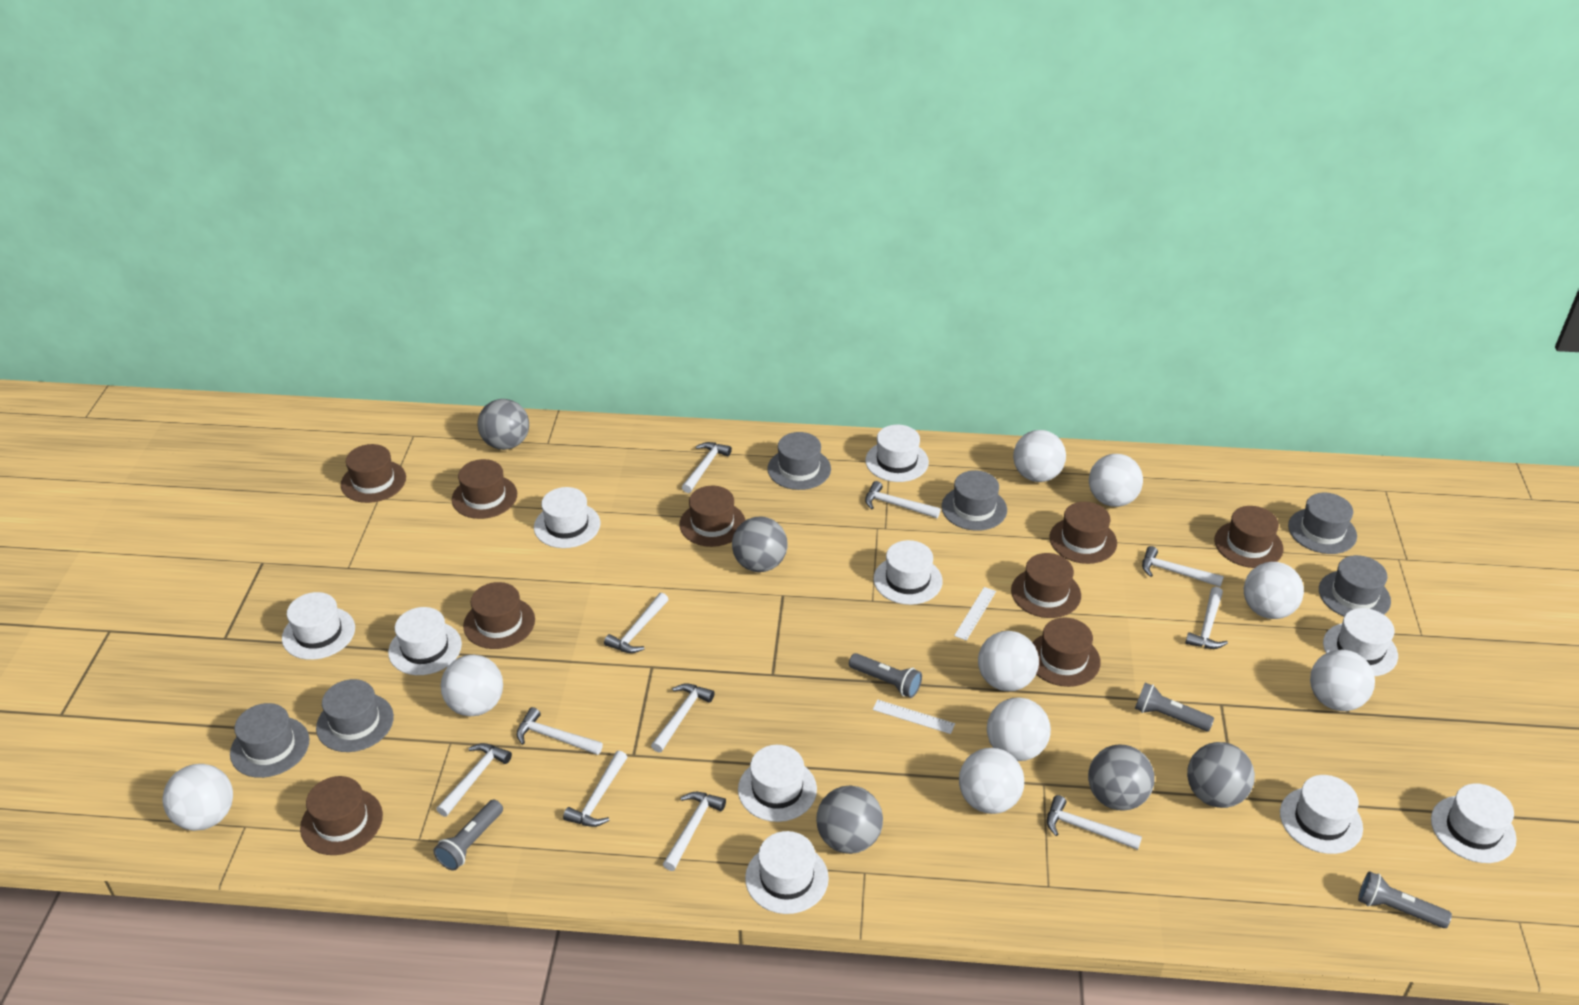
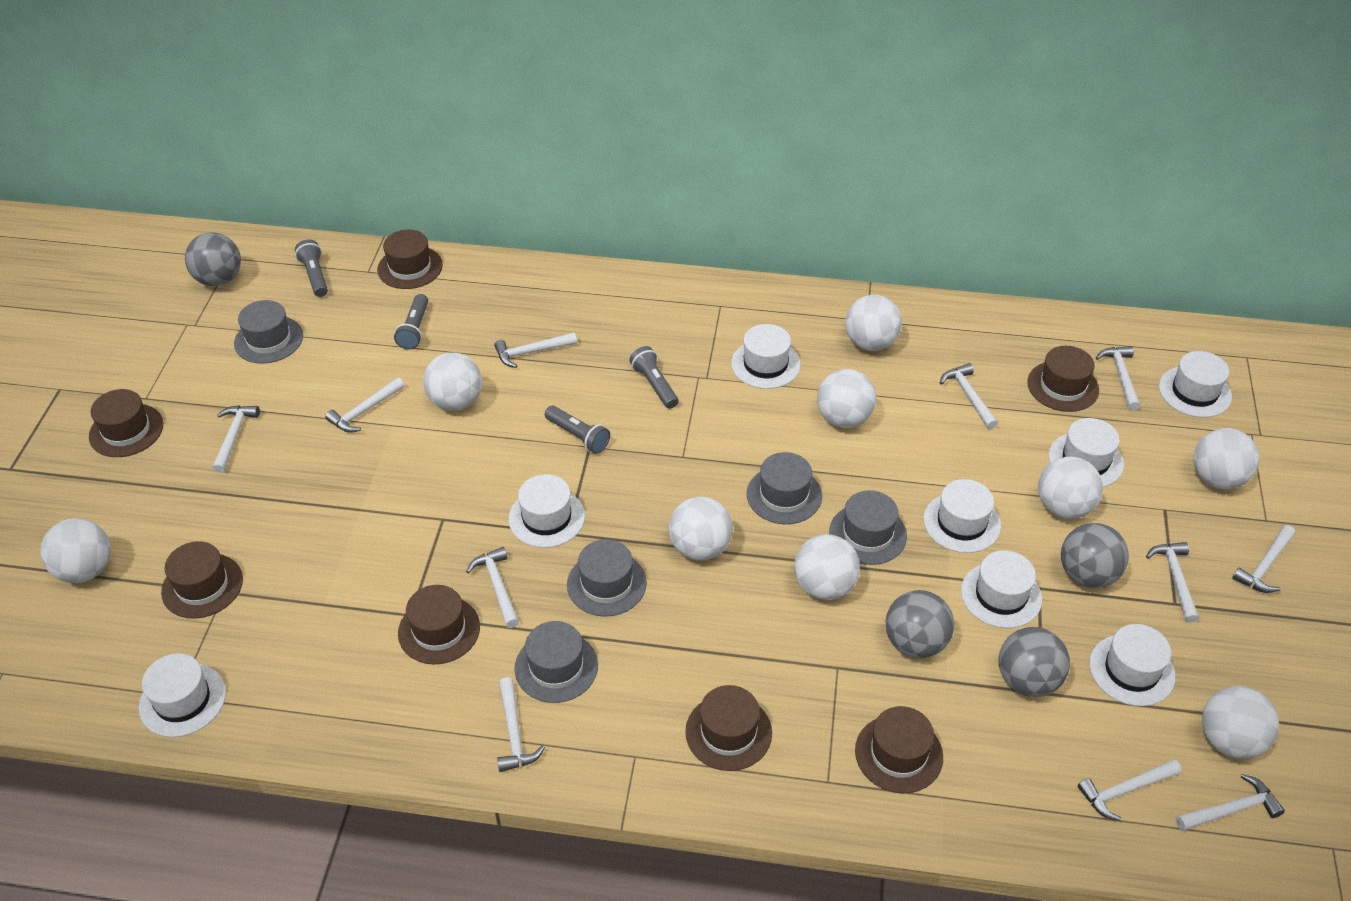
brown hat: 9 -> 7
grey ball: 5 -> 4
grey hat: 6 -> 5
white hat: 10 -> 8
white ruler: 2 -> 0

